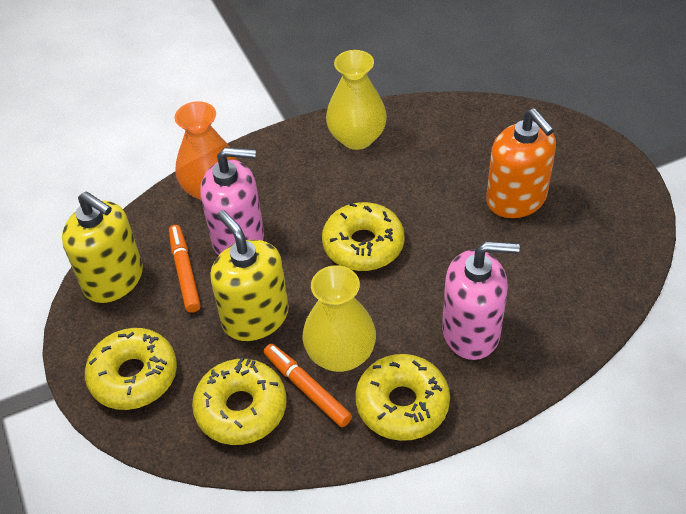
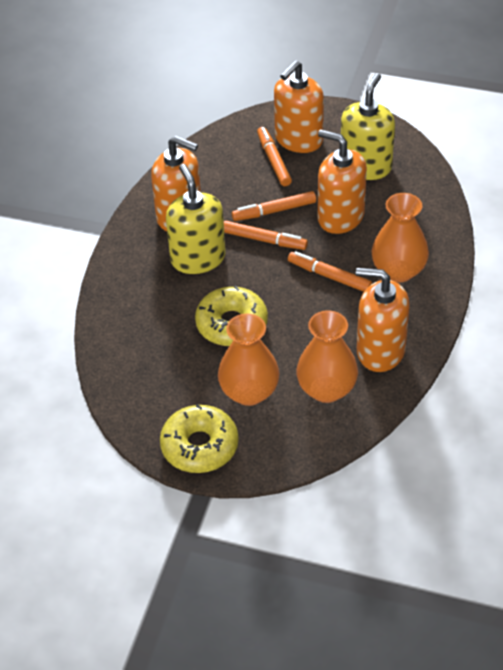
orange marker: 2 -> 4
orange soap dispenser: 1 -> 4
orange vase: 1 -> 3
pink soap dispenser: 2 -> 0
yellow donut: 4 -> 2
yellow vase: 2 -> 0

